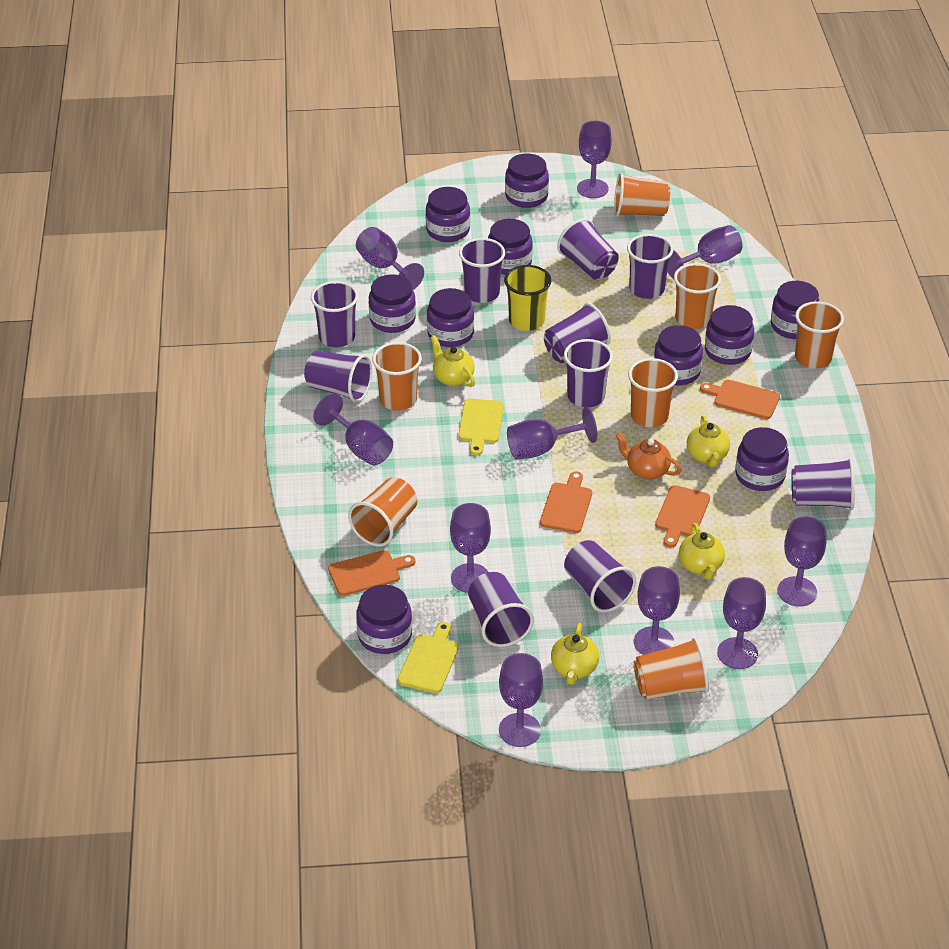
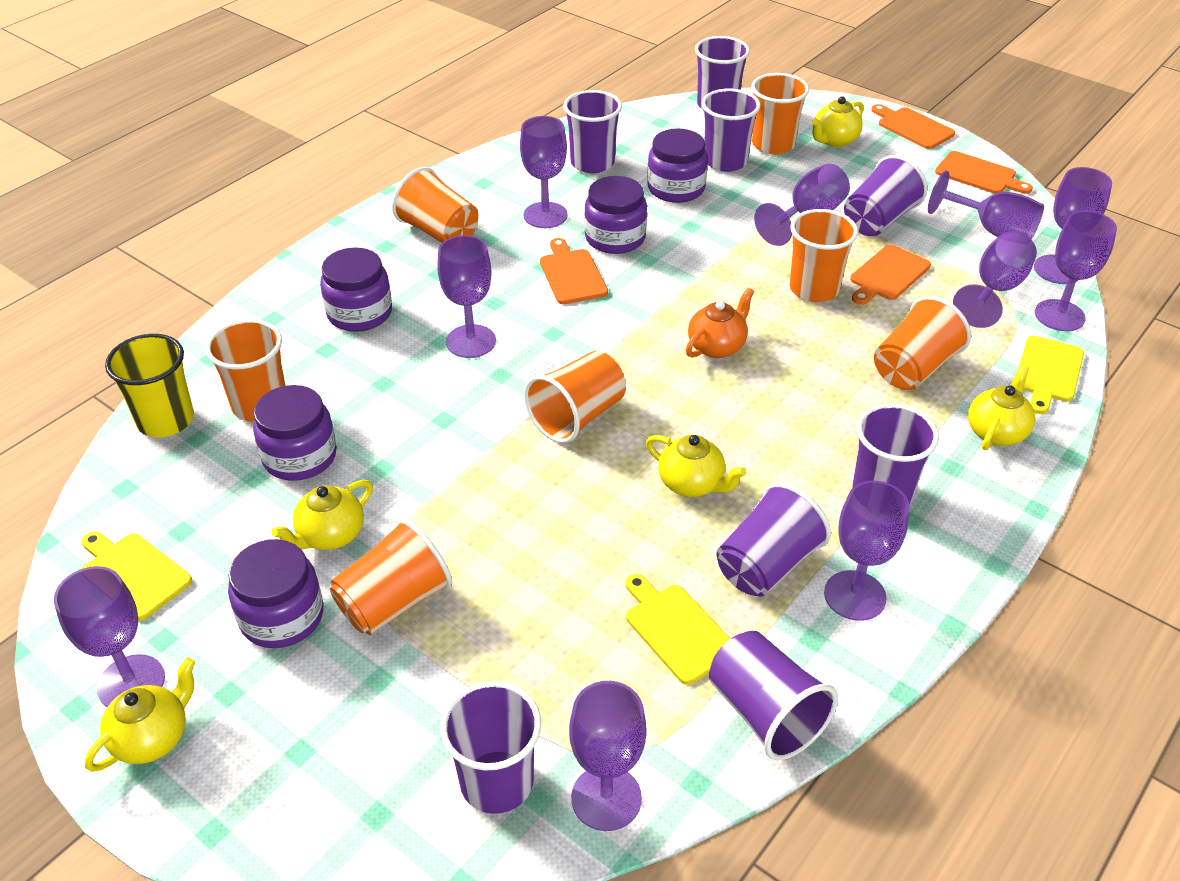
purple cup: 10 -> 8
purple jar: 10 -> 5
yellow cutting board: 2 -> 3
yellow teapot: 4 -> 5

